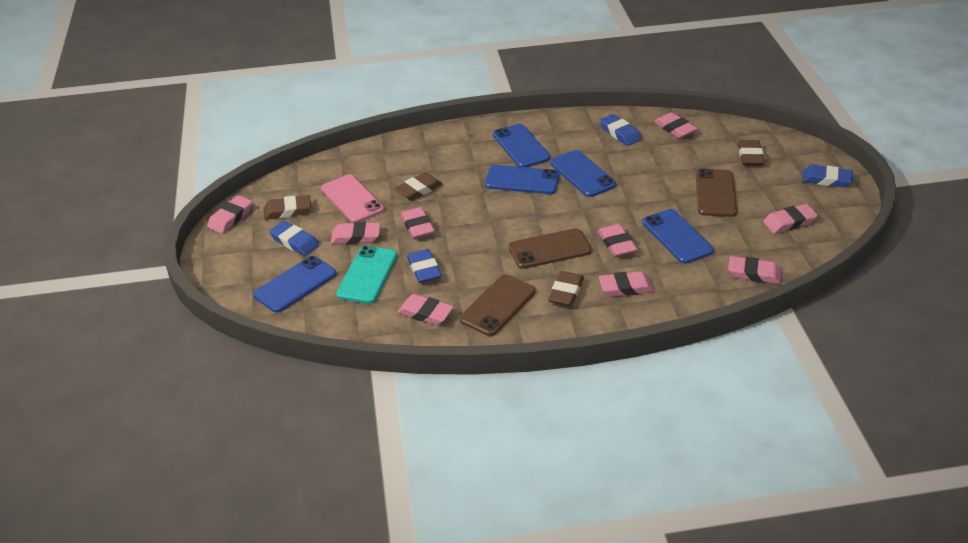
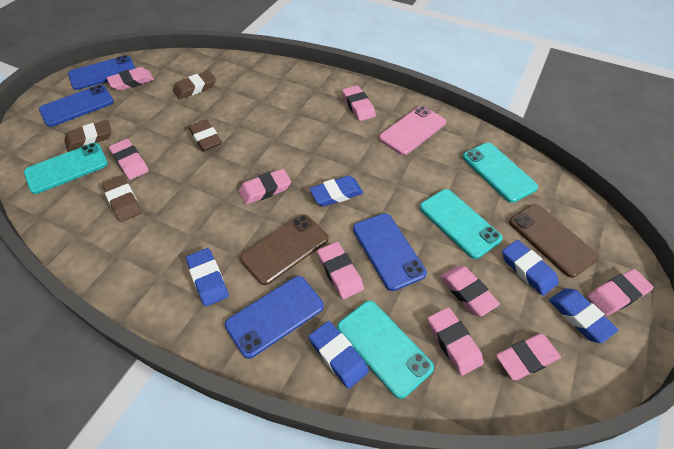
blue eraser: 4 -> 5
blue phone: 5 -> 4
brown phone: 3 -> 2
turquoise phone: 1 -> 4

